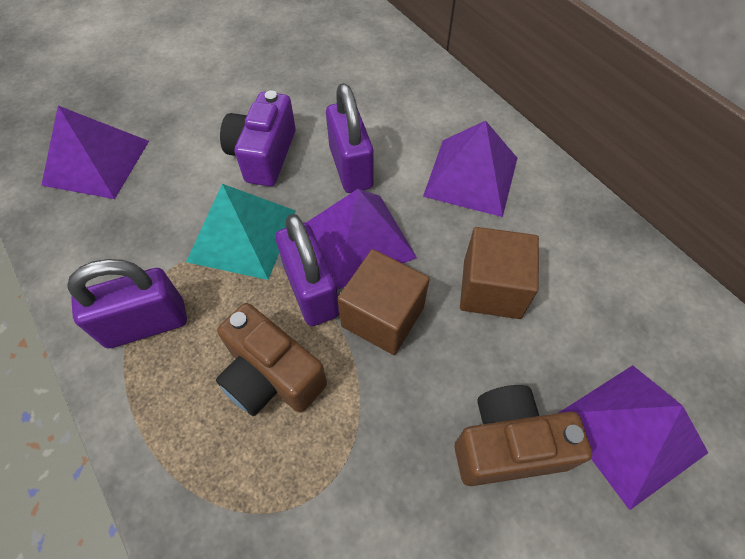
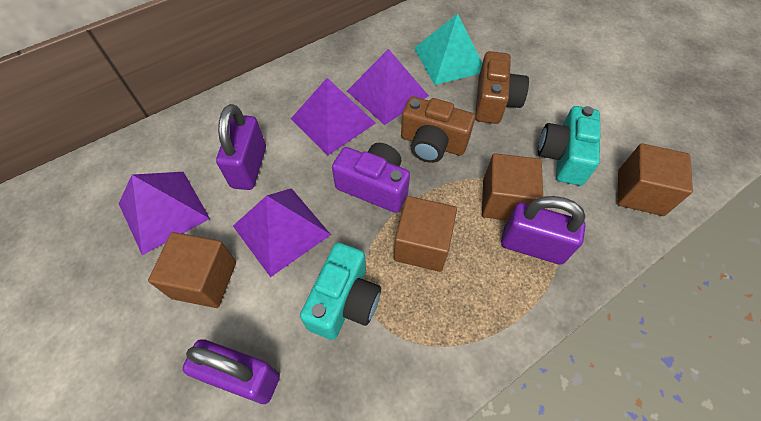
brown cube: 2 -> 4
turquoise camera: 0 -> 2

